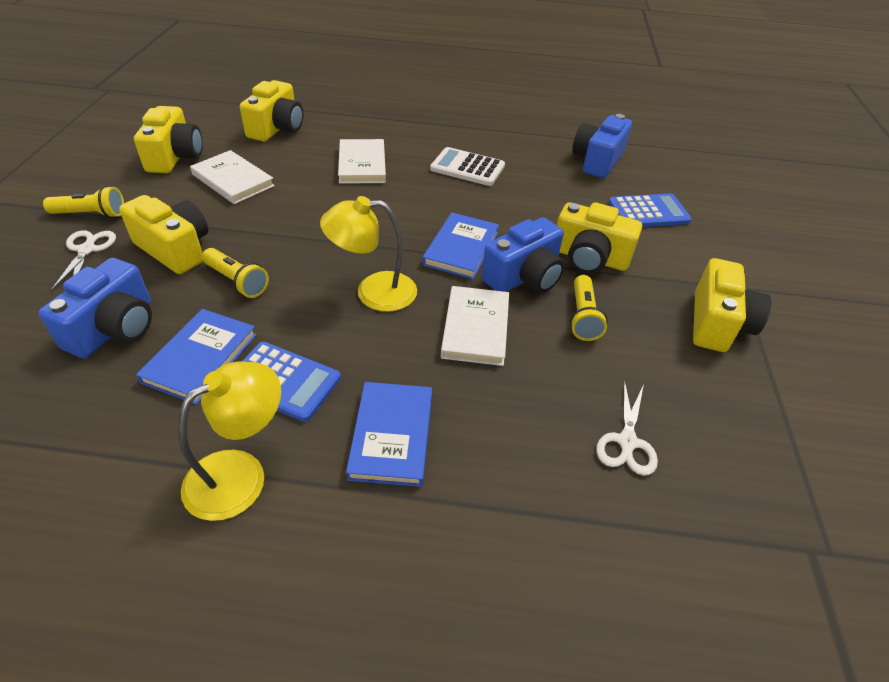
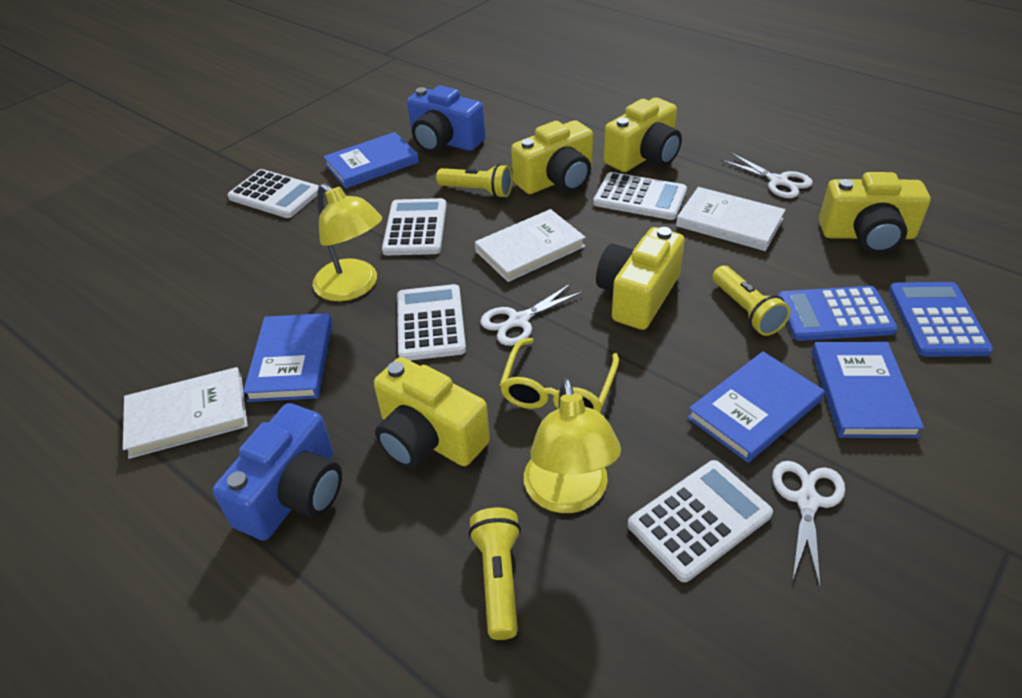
blue book: 3 -> 4
blue camera: 3 -> 2
white calculator: 1 -> 5
white scissors: 2 -> 3
yellow glasses: 0 -> 1

